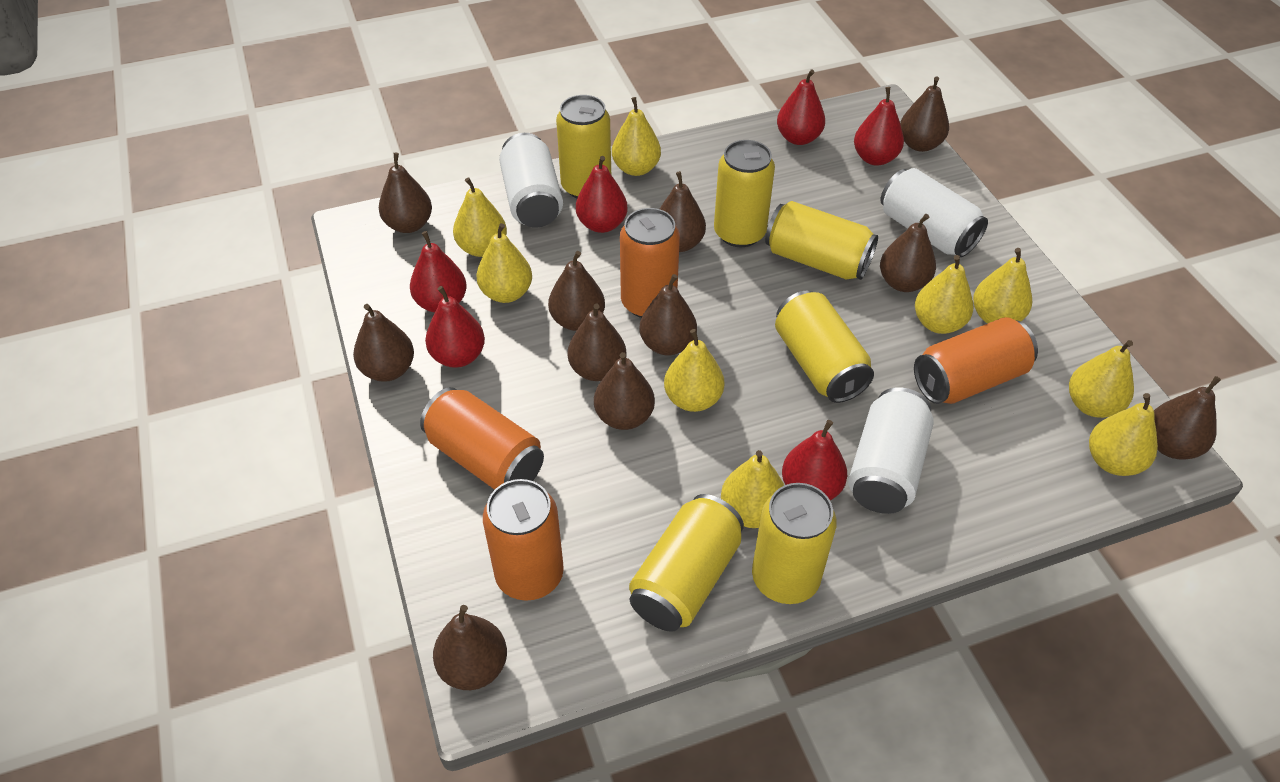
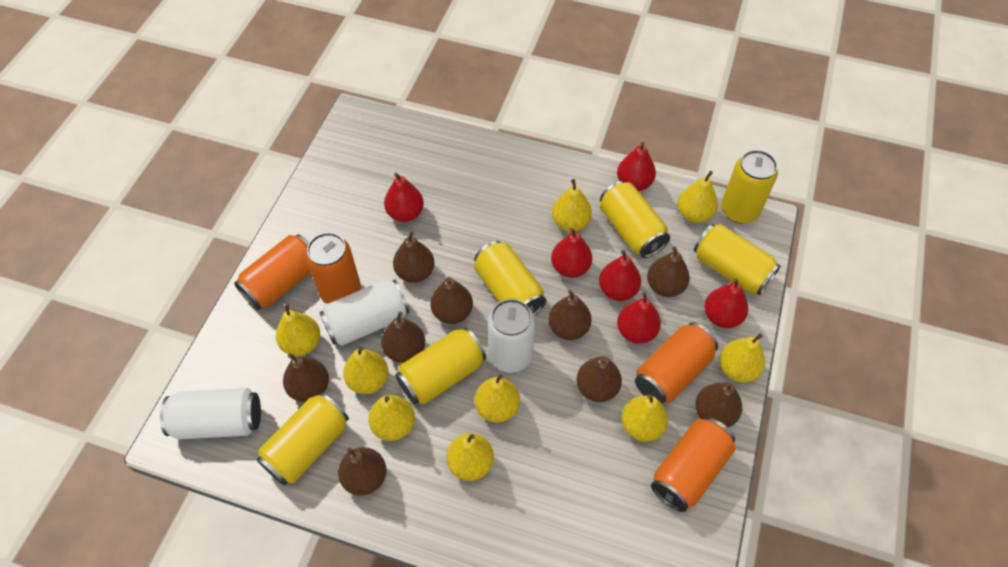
brown pear: 11 -> 9

